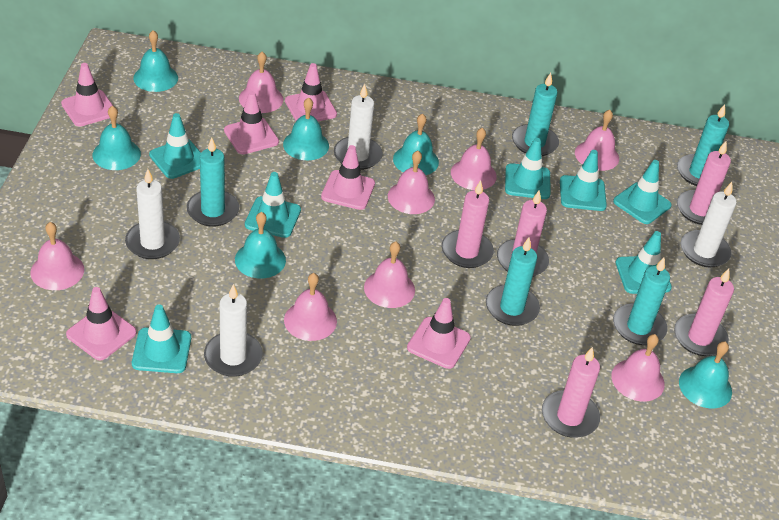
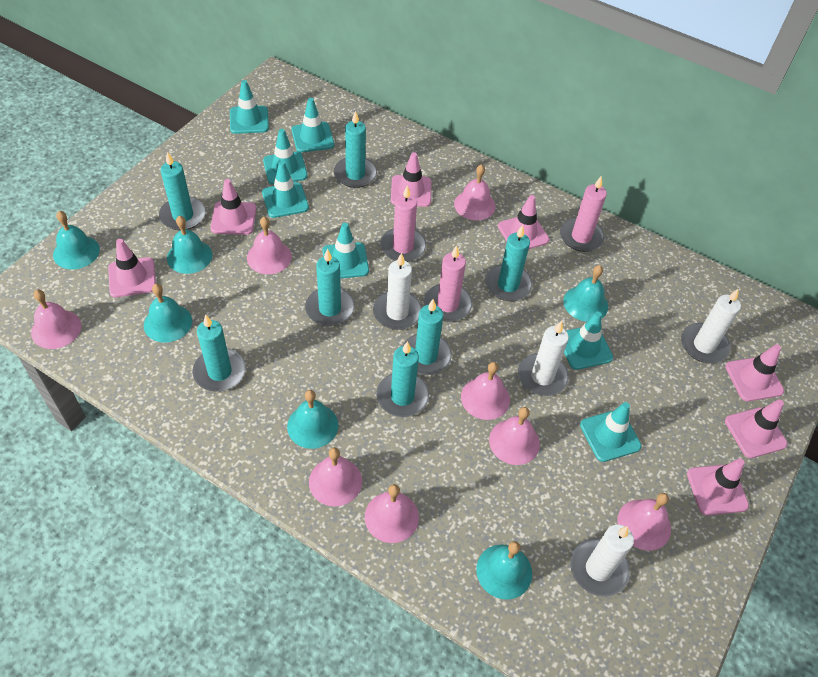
pink candle: 5 -> 3
pink traffic cone: 6 -> 7
turquoise candle: 5 -> 7

